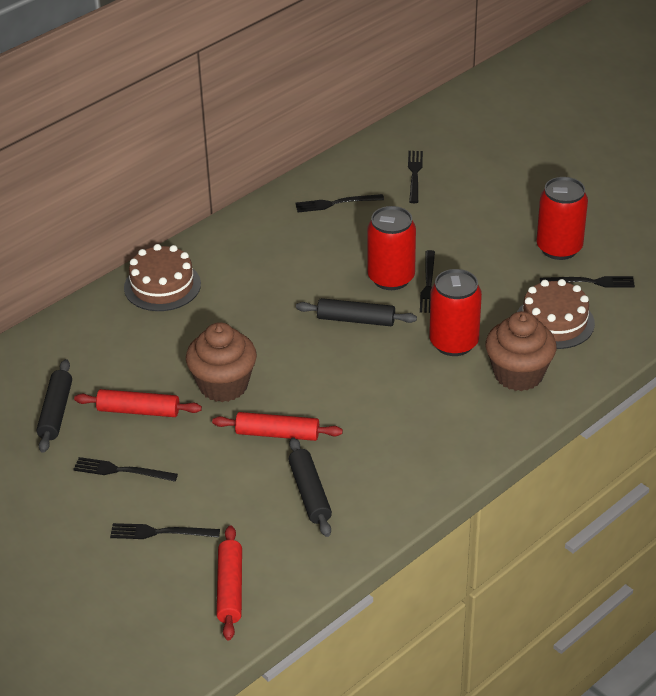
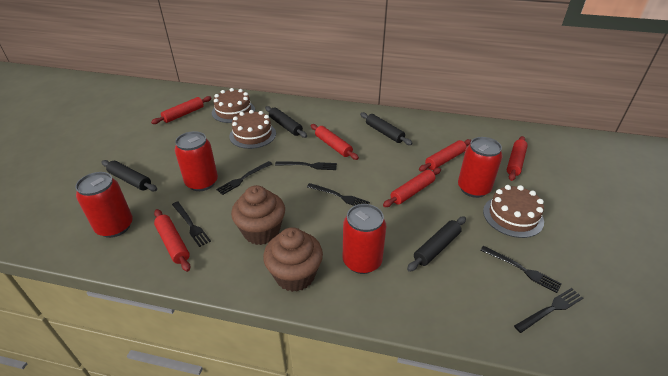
black rolling pin: 3 -> 4
brown cake: 2 -> 3
red can: 3 -> 4
red rolling pin: 3 -> 6

